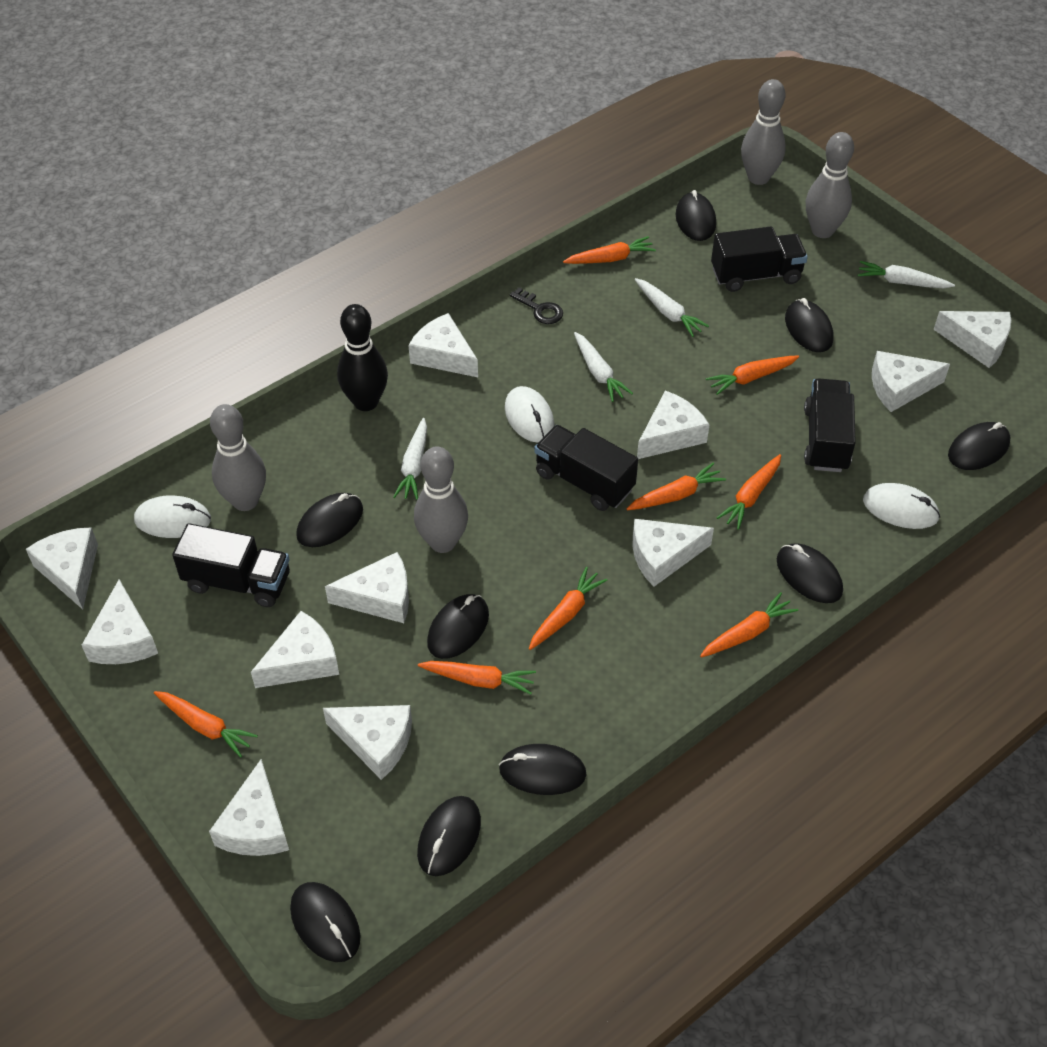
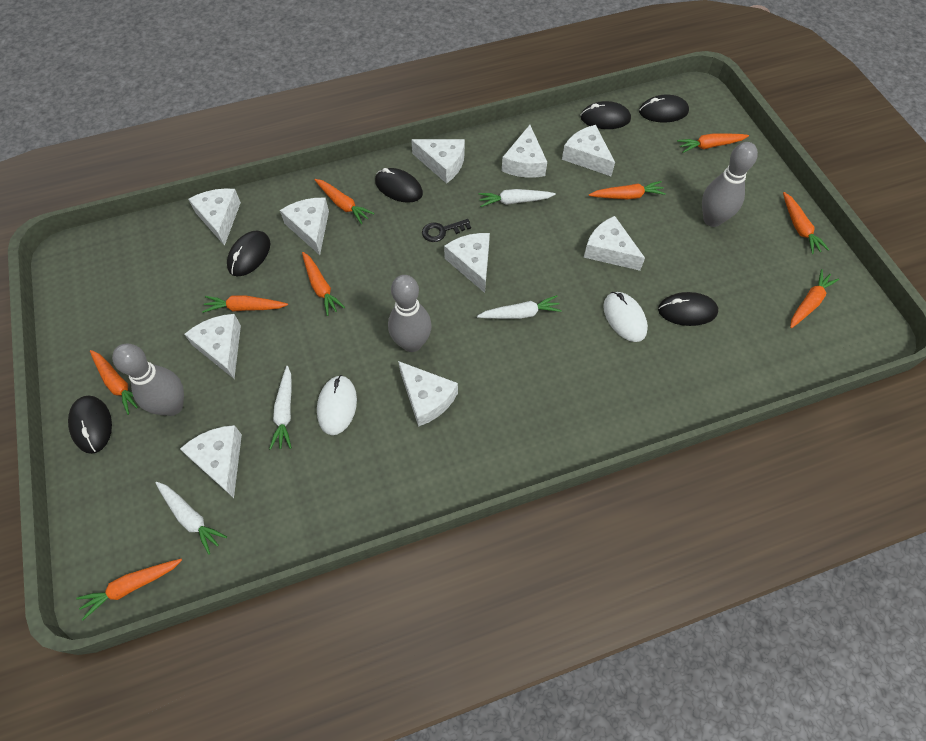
black bowling pin: 1 -> 0
black mouse: 9 -> 6
black truck: 4 -> 0
grey bowling pin: 4 -> 3
orange carrot: 8 -> 9
white cheese: 11 -> 10
white mouse: 3 -> 2

